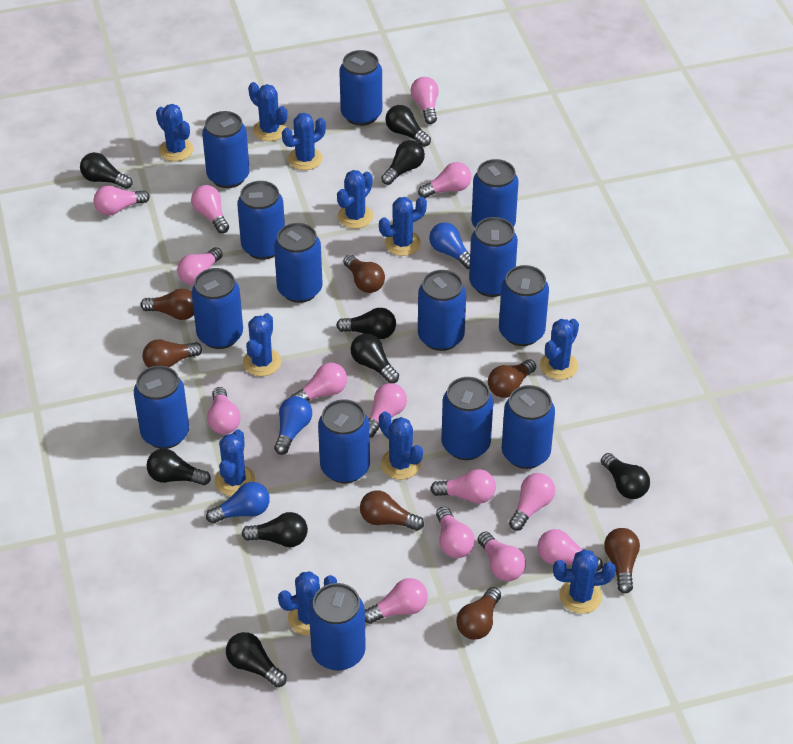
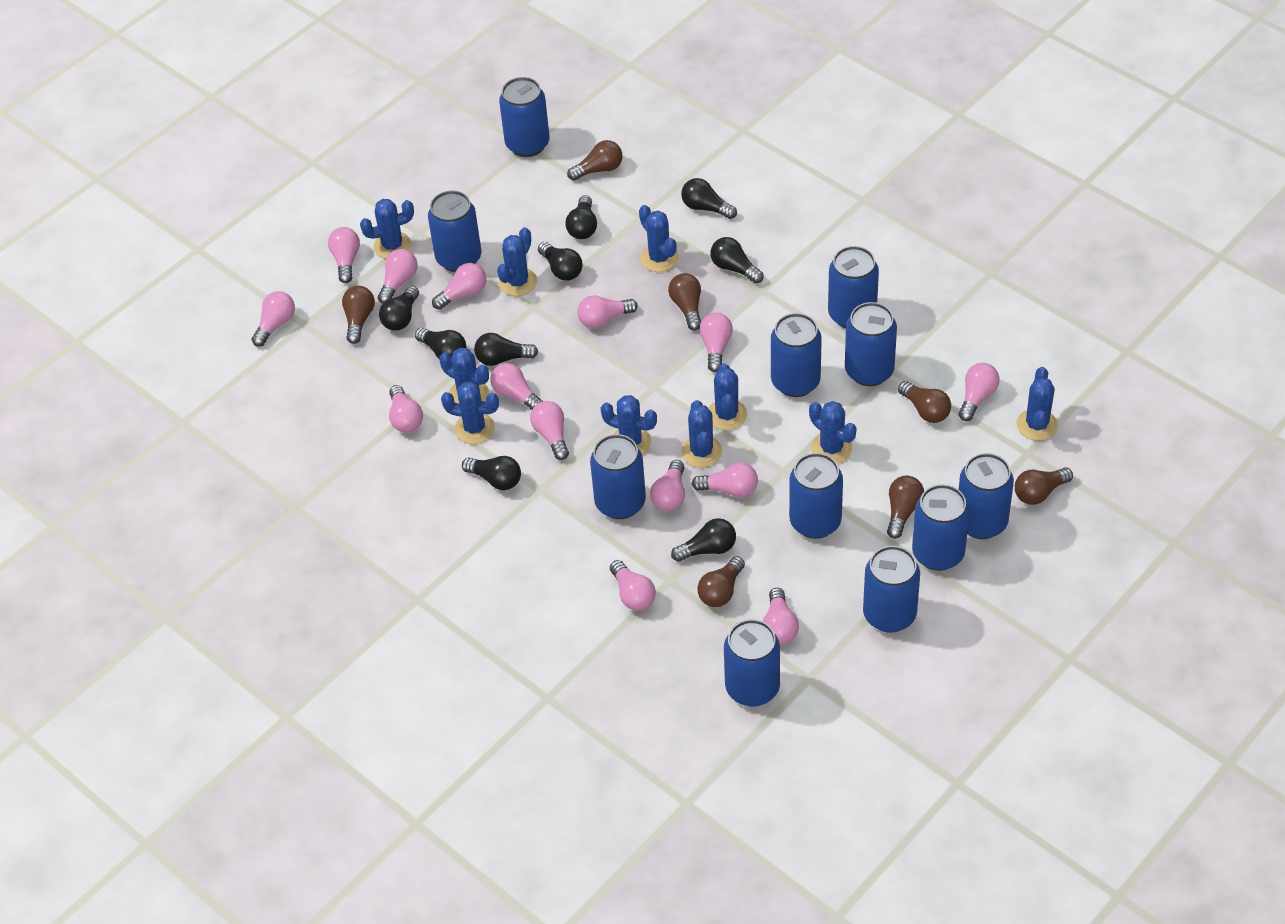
blue cactus: 11 -> 10
blue can: 14 -> 11
blue light bulb: 3 -> 0

